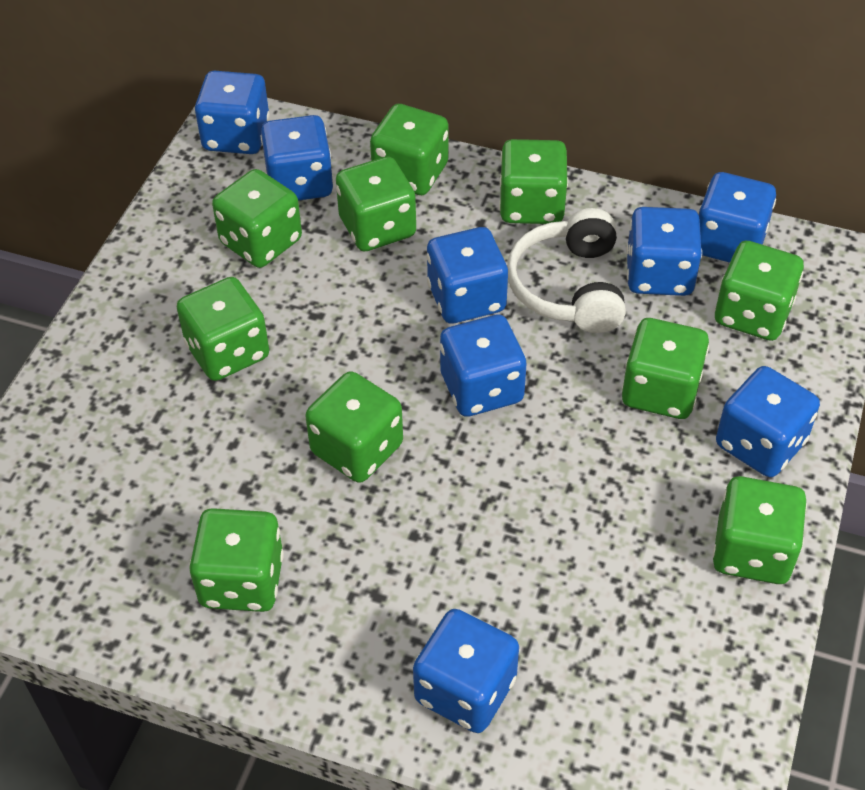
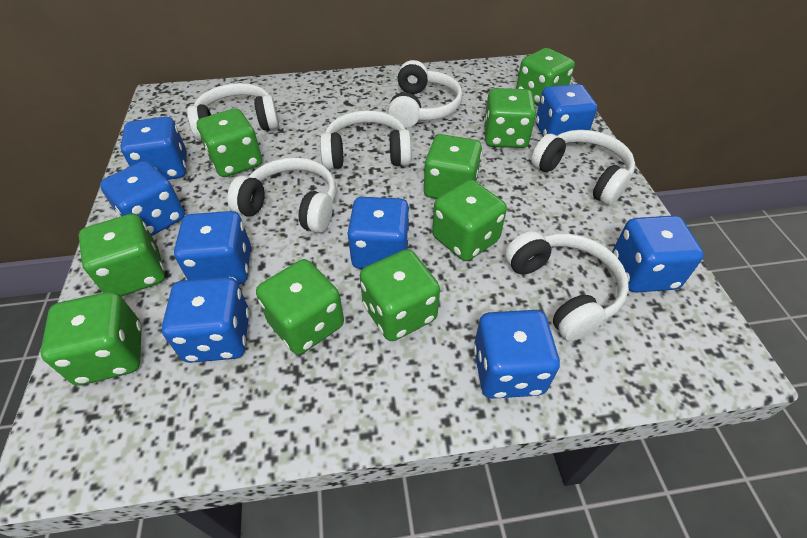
green dice: 10 -> 9
white headphones: 1 -> 6

